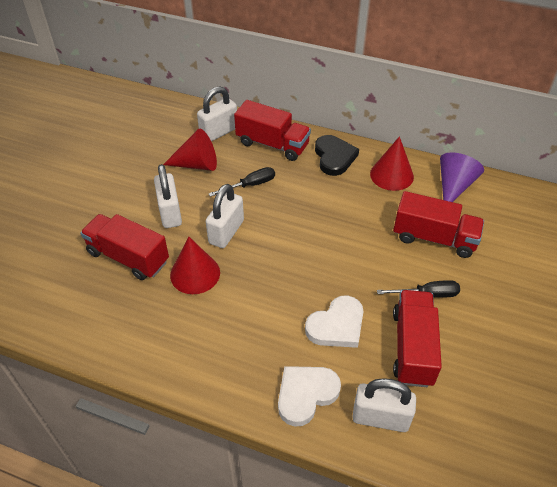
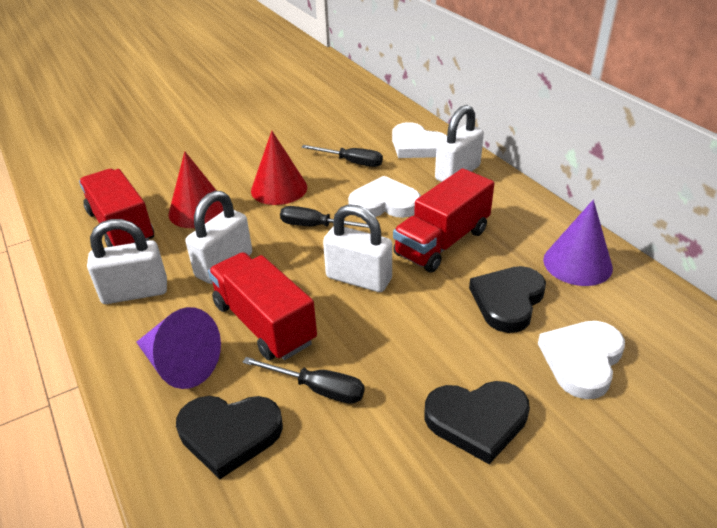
black heart: 1 -> 3
black screwdriver: 2 -> 3
purple cone: 1 -> 2
red cone: 3 -> 2
red truck: 4 -> 3
white heart: 2 -> 3

